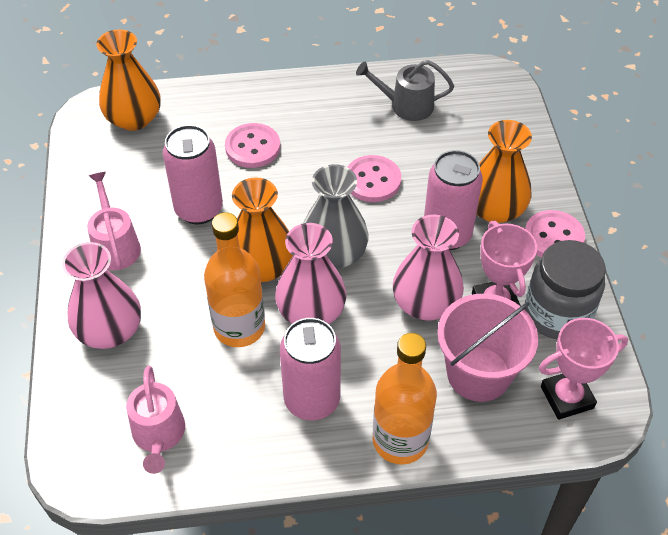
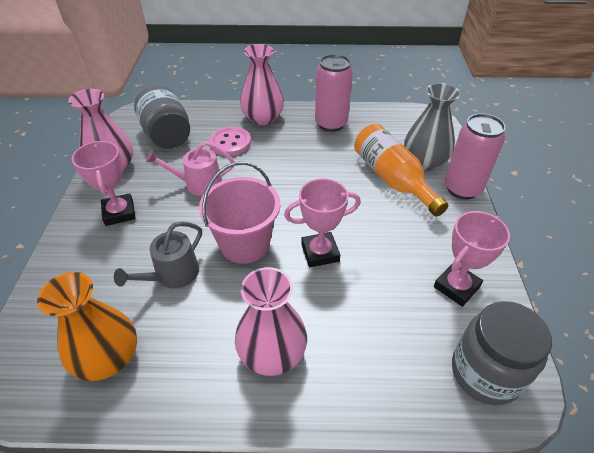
grey jar: 1 -> 2
orange bottle: 2 -> 1
orange vase: 3 -> 1
pink button: 3 -> 1
pink can: 3 -> 2
pink trophy: 2 -> 3
pink watering can: 2 -> 1

